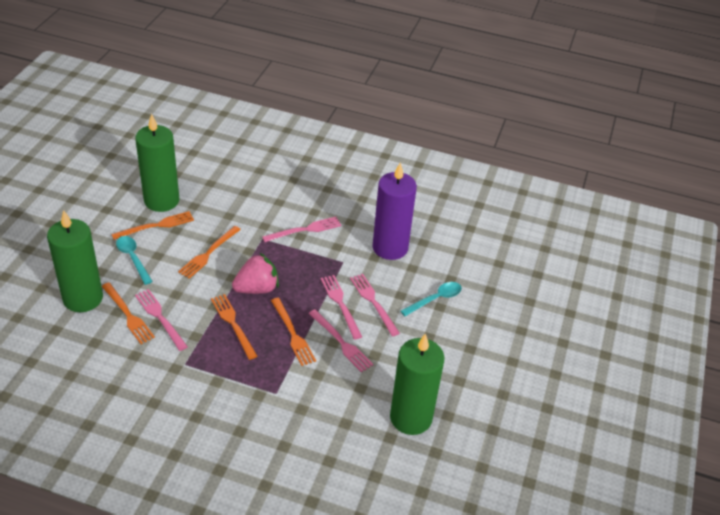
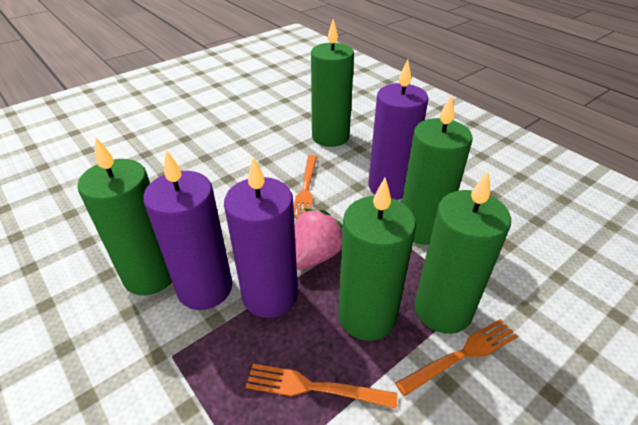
green candle: 3 -> 5
orange fork: 5 -> 3
pink fork: 5 -> 0
purple candle: 1 -> 3
turquoise spoon: 2 -> 0

